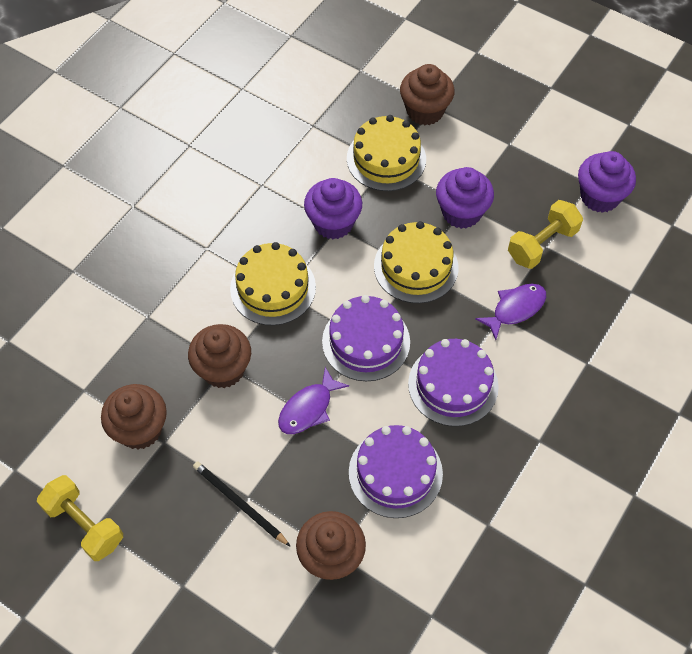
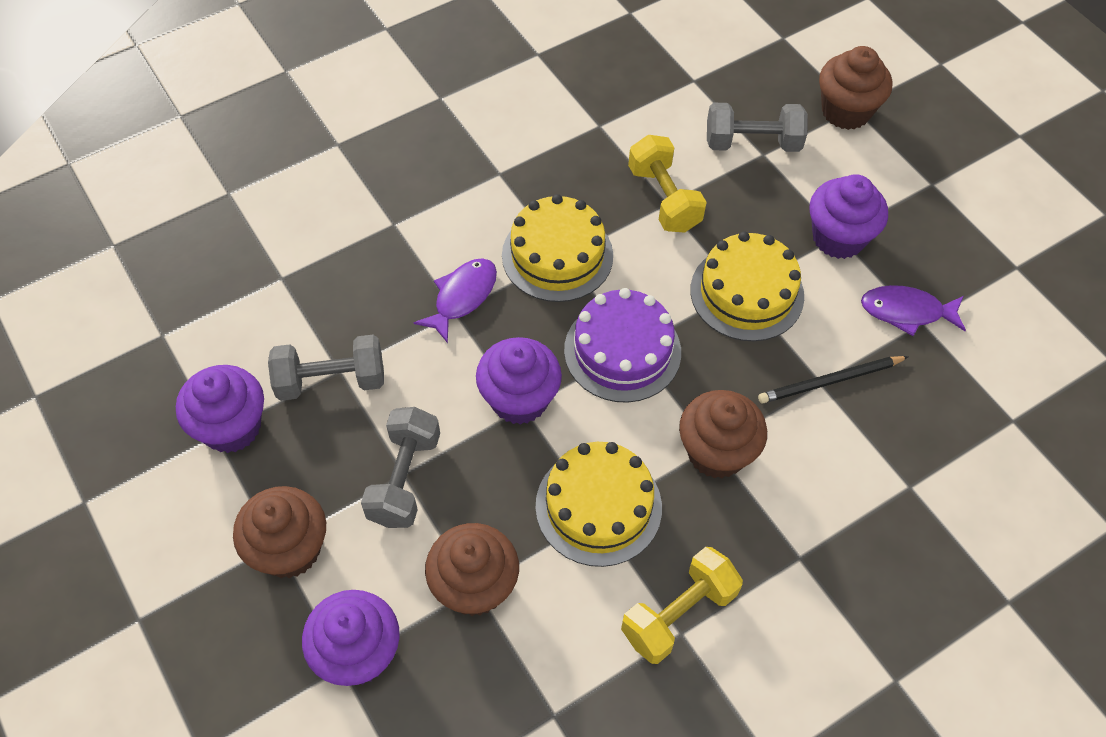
grey dumbbell: 0 -> 3
purple cake: 3 -> 1
purple cupcake: 3 -> 4

